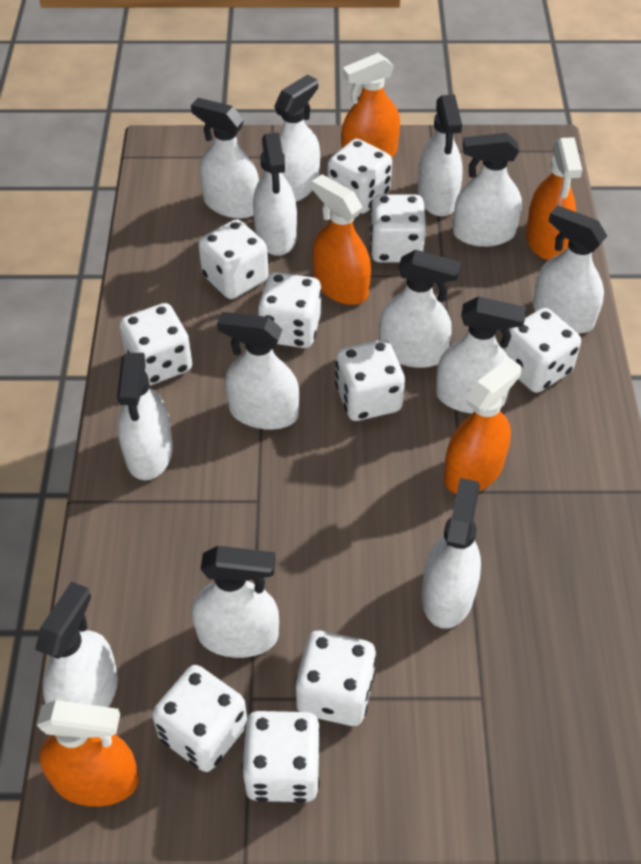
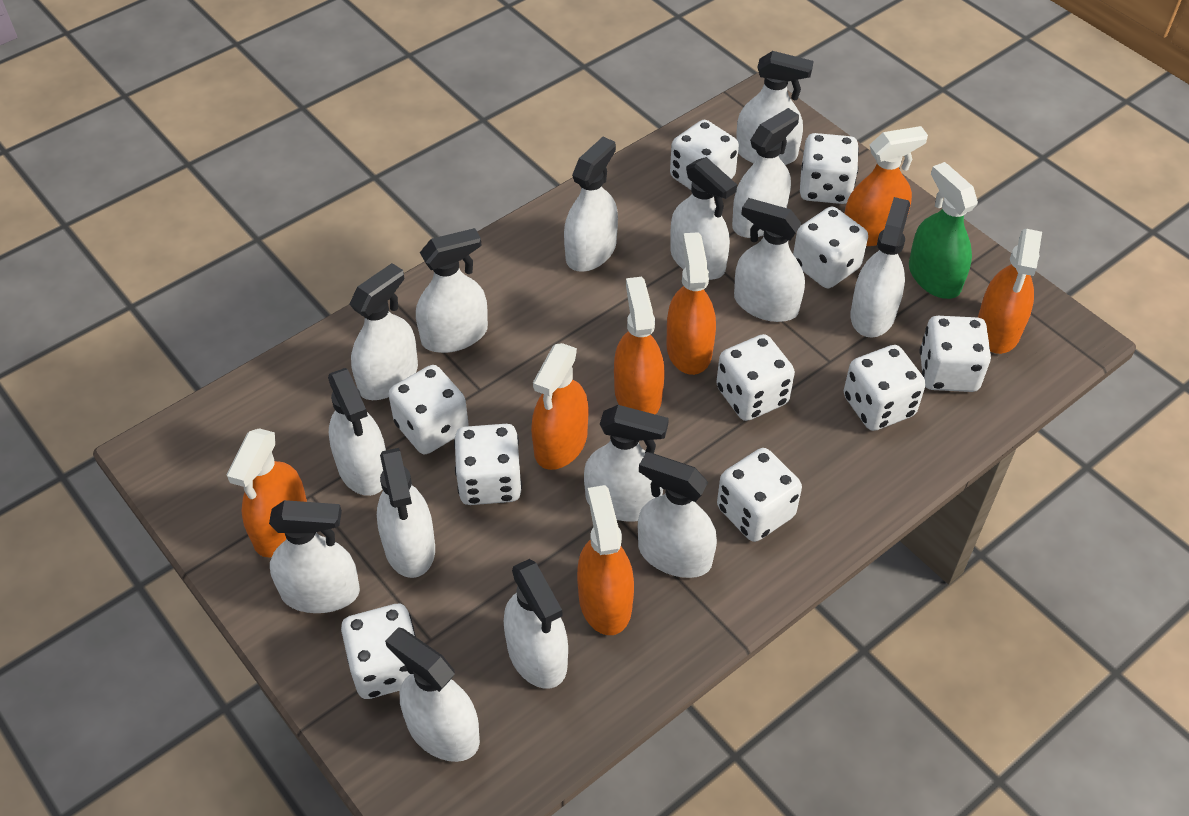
green spray bottle: 0 -> 1
orange spray bottle: 5 -> 7
white spray bottle: 13 -> 15

